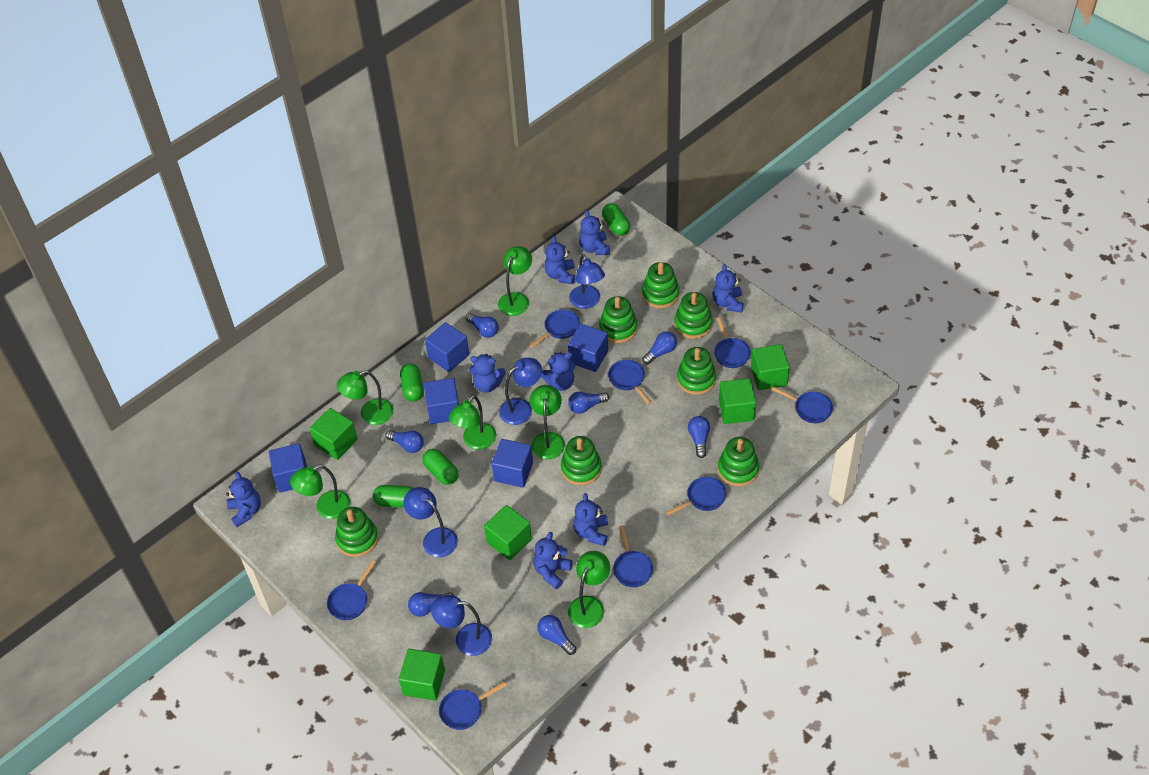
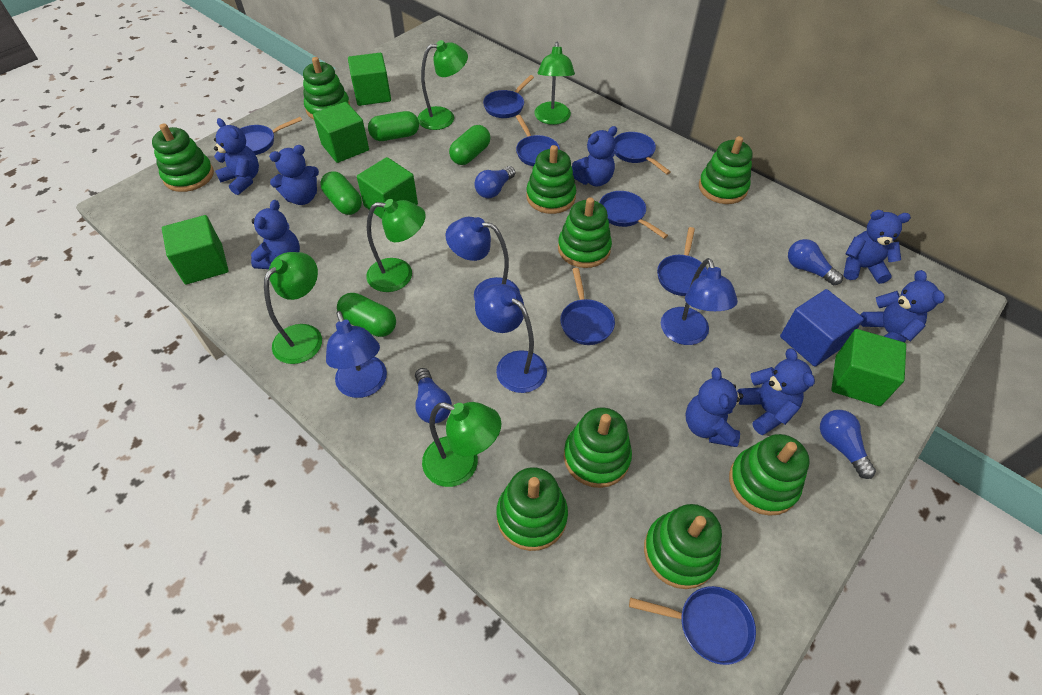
blue cube: 5 -> 1
blue light bulb: 7 -> 4
green lamp: 6 -> 5
green stacking toy: 7 -> 9

